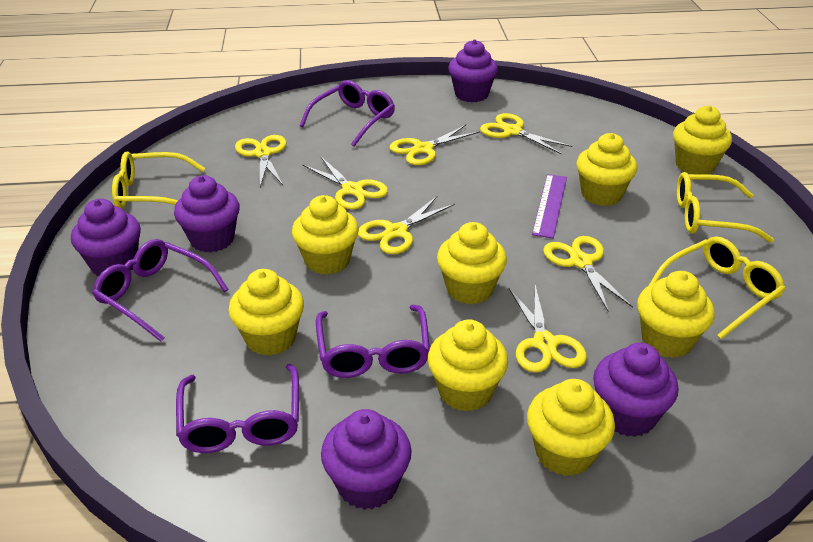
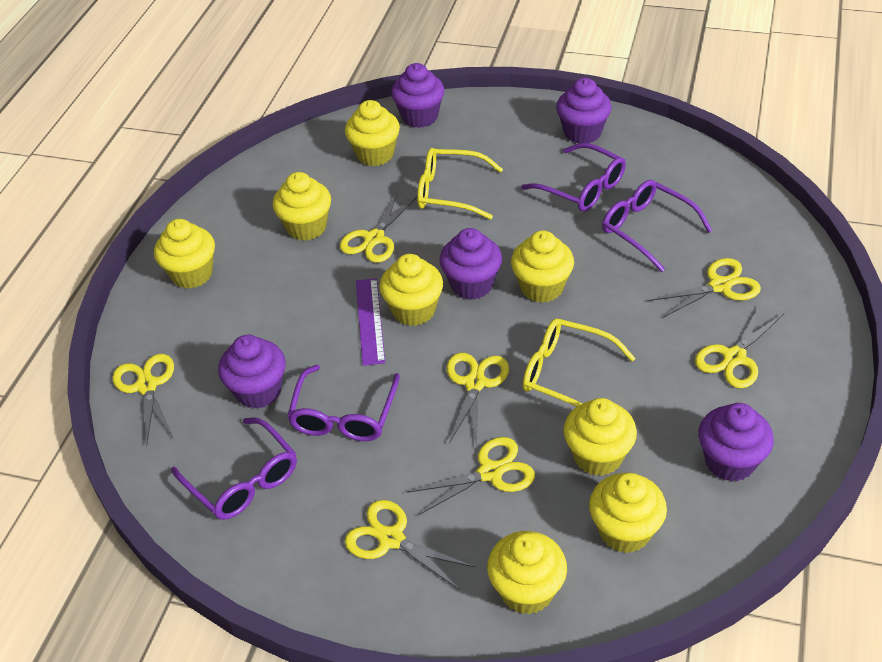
yellow glasses: 3 -> 2

